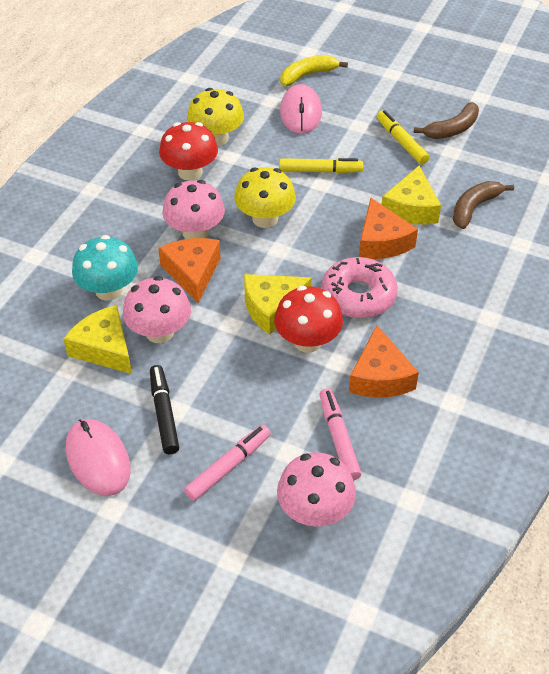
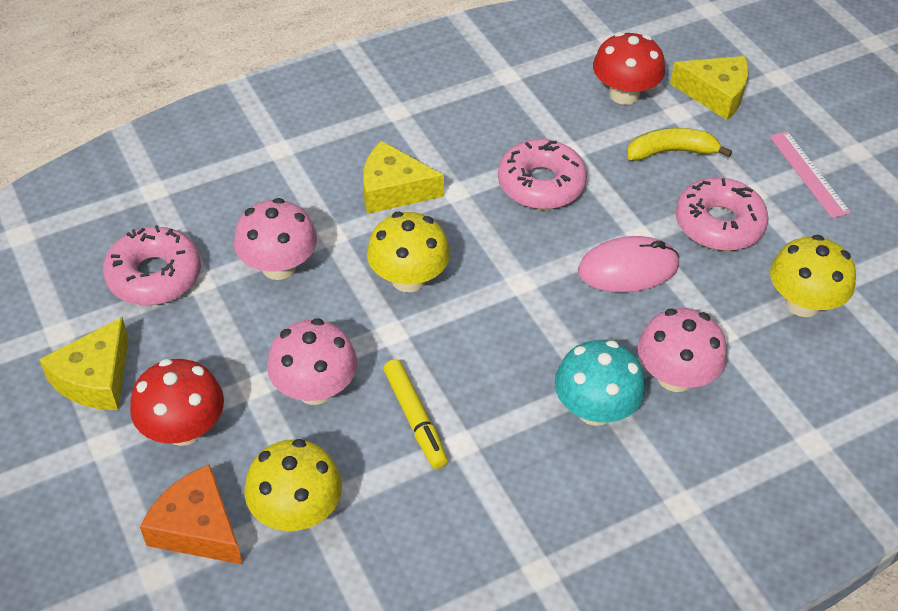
black marker: 1 -> 0
brown banana: 2 -> 0
orange cheese: 3 -> 1
pink donut: 1 -> 3
pink marker: 2 -> 0
pink mouse: 2 -> 1
pink ruler: 0 -> 1
yellow marker: 2 -> 1
yellow mushroom: 2 -> 3

